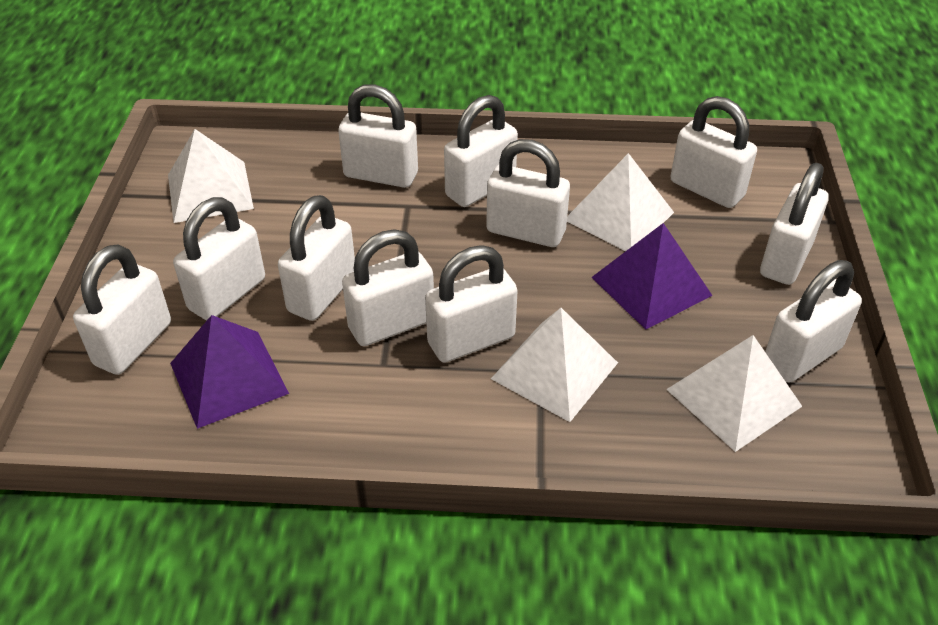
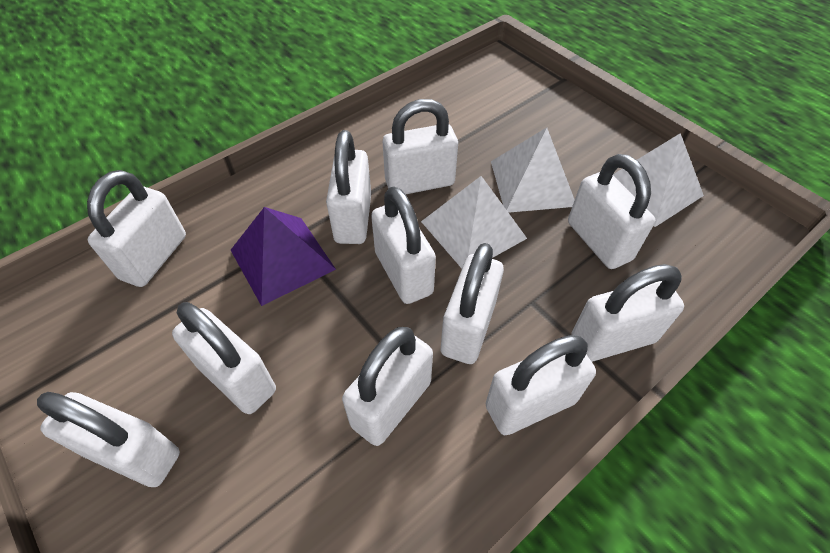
purple pyramid: 2 -> 1
white pyramid: 4 -> 3

